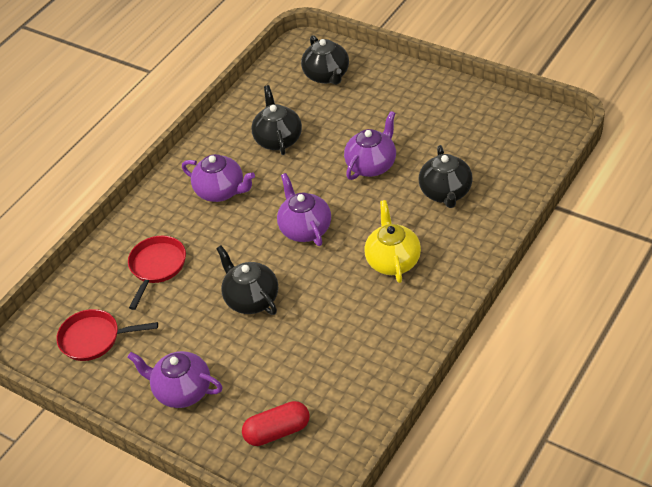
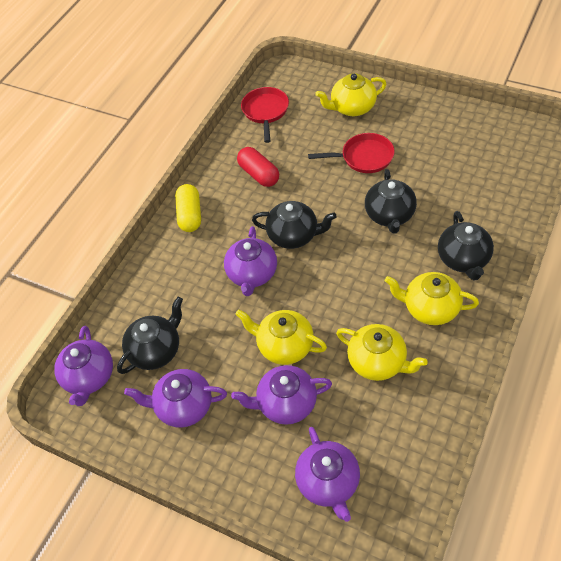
purple teapot: 4 -> 5
yellow capsule: 0 -> 1
yellow teapot: 1 -> 4

